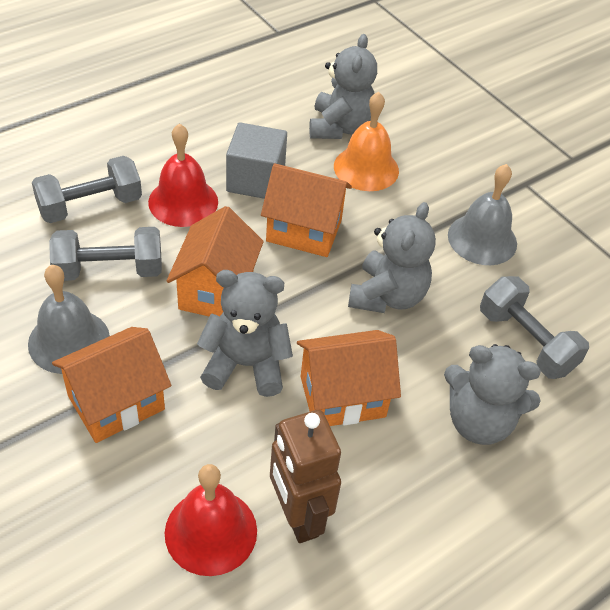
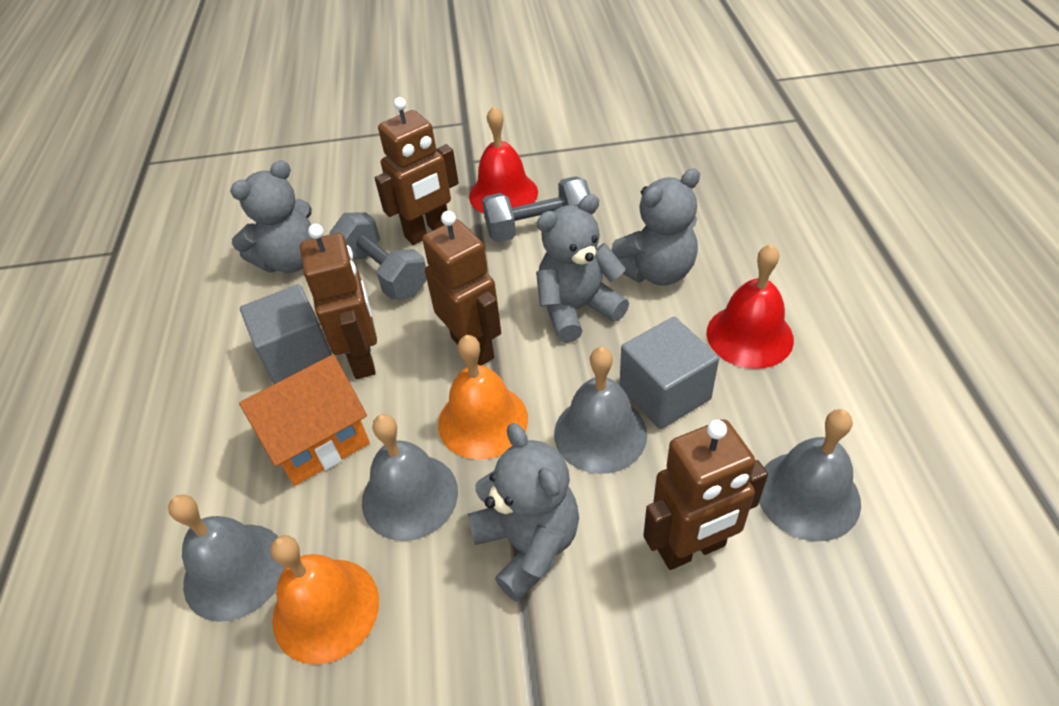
brown robot: 1 -> 4
grey bell: 2 -> 4
grey cube: 1 -> 2
grey dumbbell: 3 -> 2
orange bell: 1 -> 2
orange house: 4 -> 1

